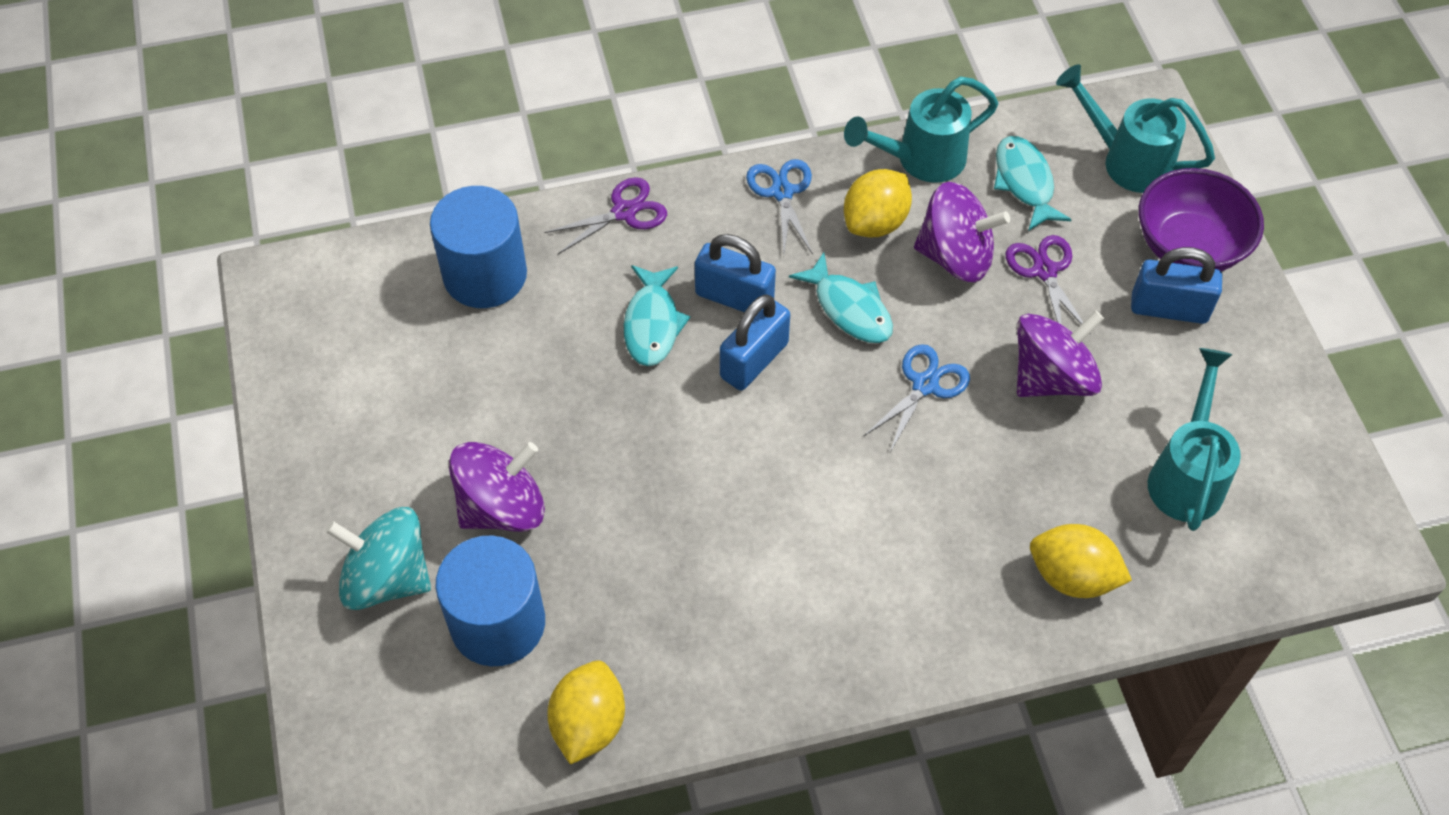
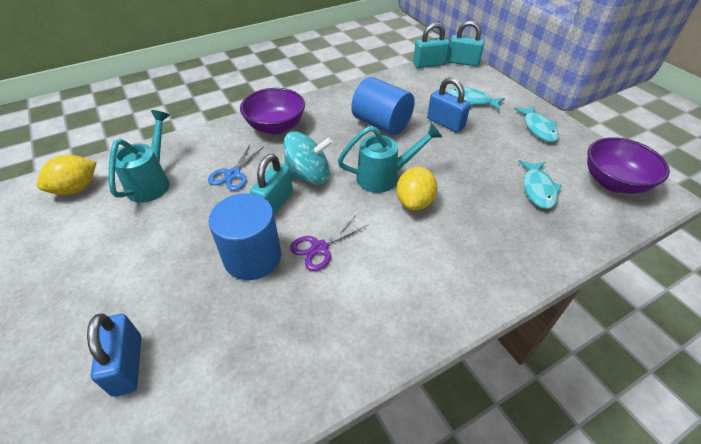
blue padlock: 3 -> 2
blue scissors: 2 -> 1
purple bowl: 1 -> 2
purple scissors: 2 -> 1
purple spinning top: 3 -> 0
turquoise padlock: 0 -> 3
turquoise watering can: 3 -> 2
yellow lemon: 3 -> 2

